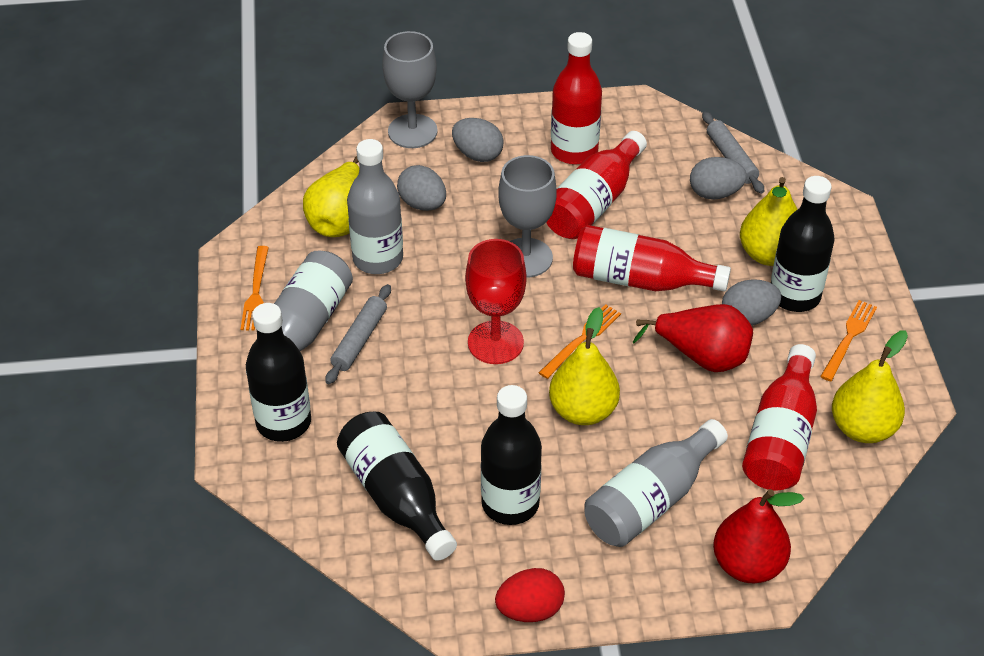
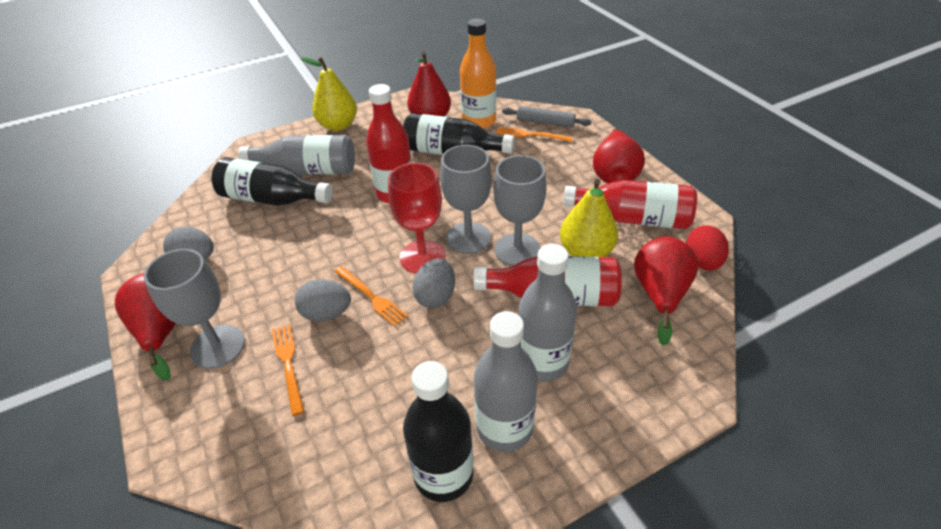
black bottle: 4 -> 3
grey egg: 4 -> 3
grey goblet: 2 -> 3
grey rolling pin: 2 -> 1
orange bottle: 0 -> 1
red bottle: 4 -> 3
red pear: 2 -> 4
yellow pear: 4 -> 2

